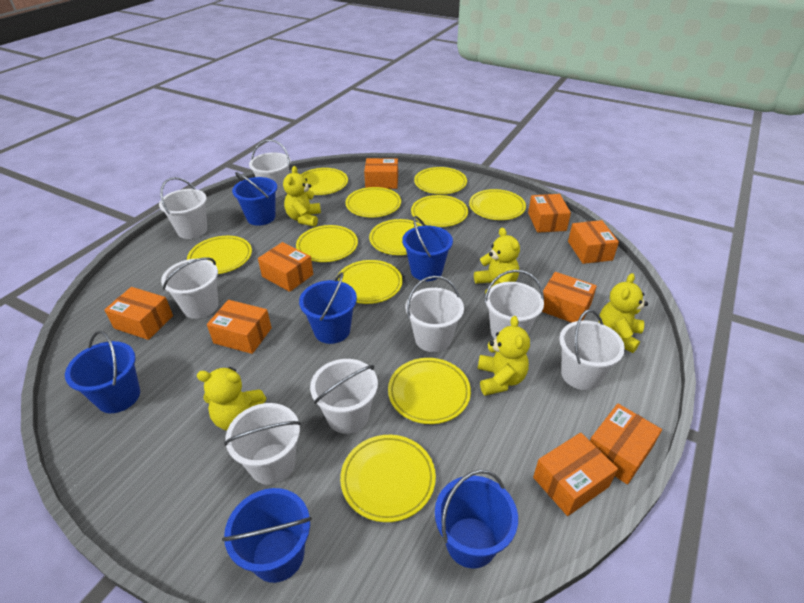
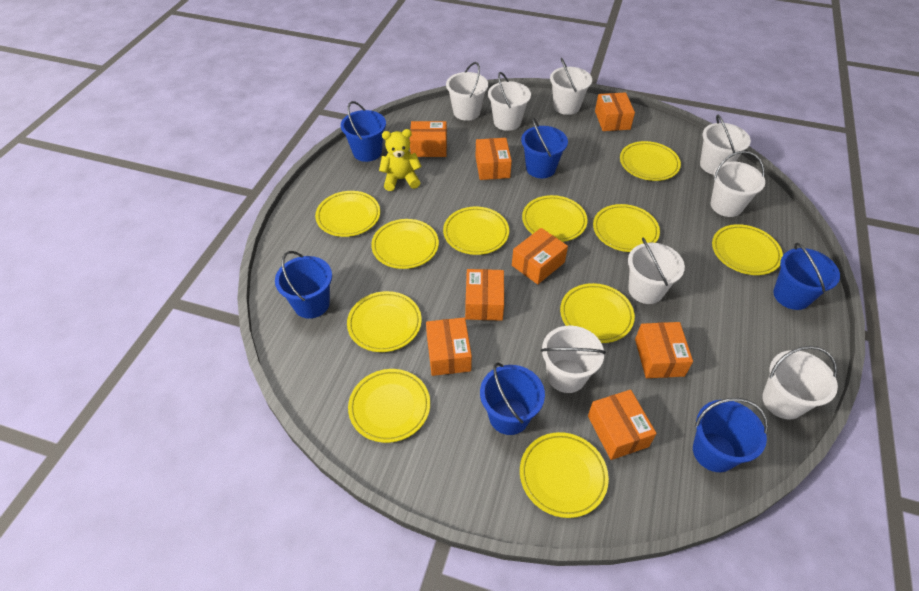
orange box: 9 -> 8
yellow teddy bear: 5 -> 1

